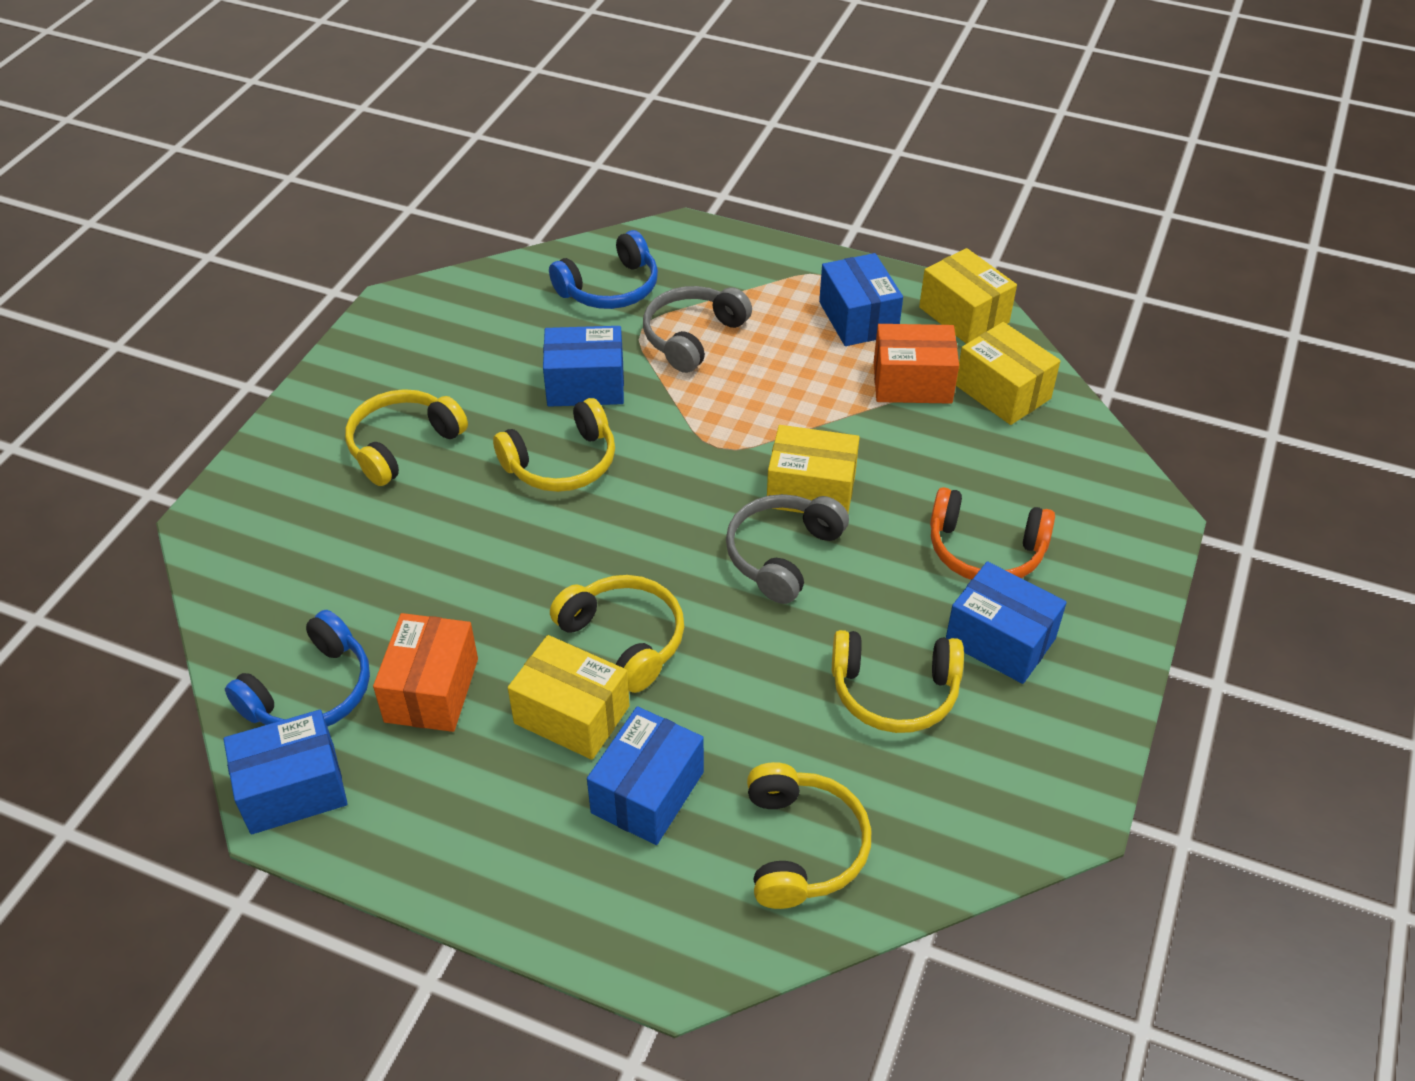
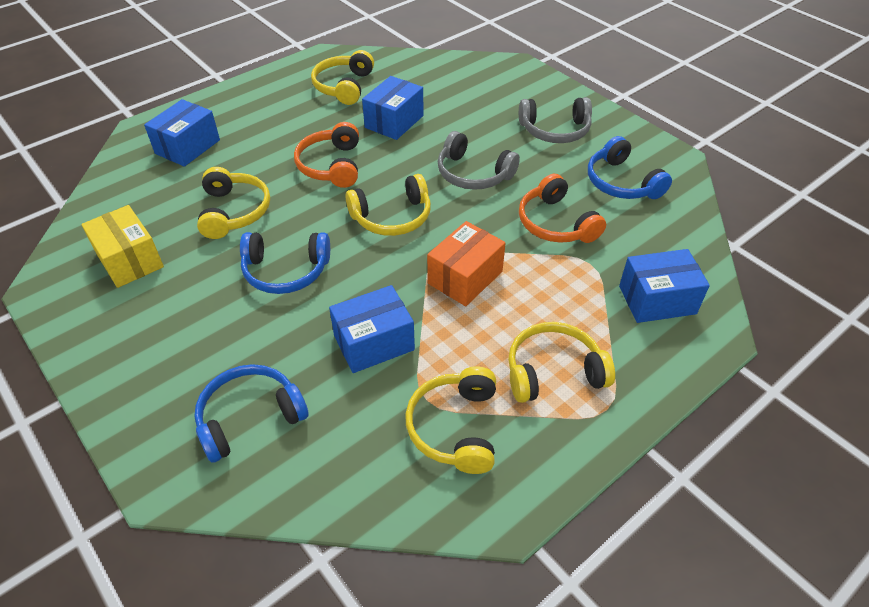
blue box: 5 -> 4
blue headphones: 2 -> 3
orange box: 2 -> 1
orange headphones: 1 -> 2
yellow box: 4 -> 1

